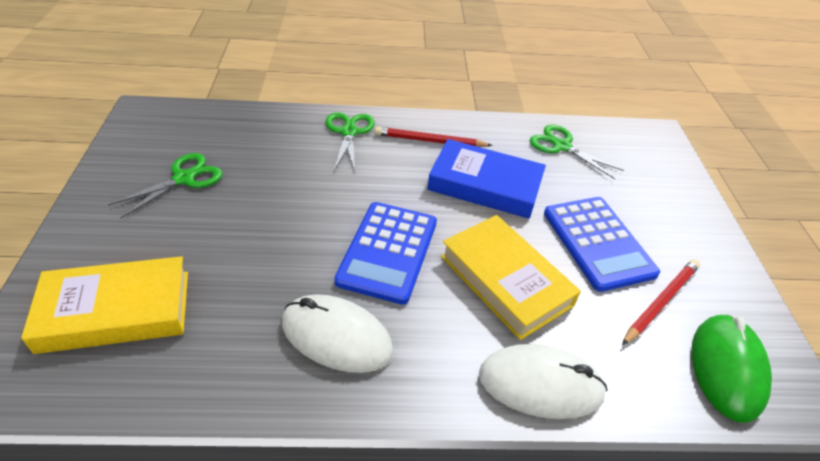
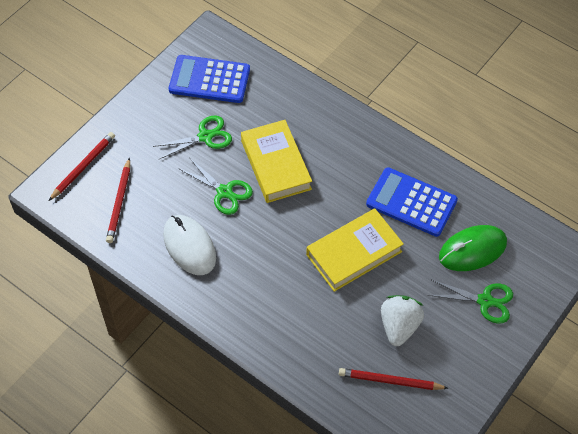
blue book: 1 -> 0
red pencil: 2 -> 3
white mouse: 2 -> 1
white strawberry: 0 -> 1

